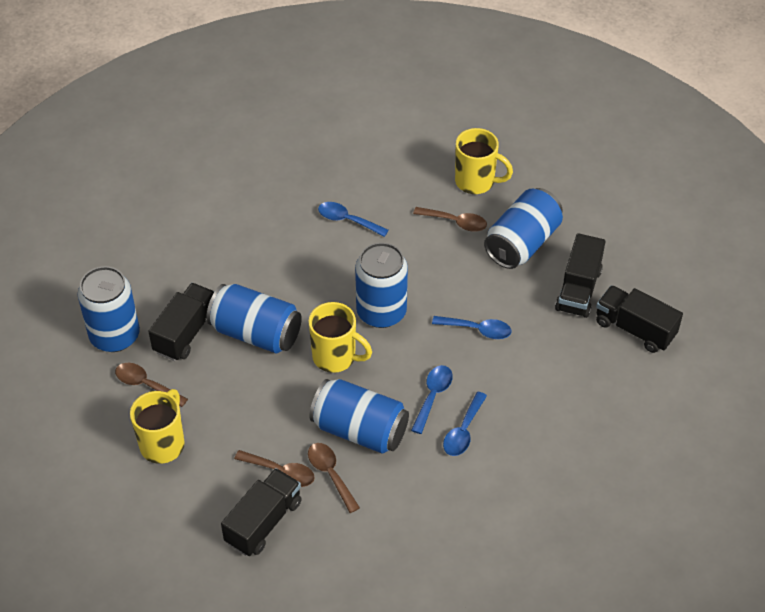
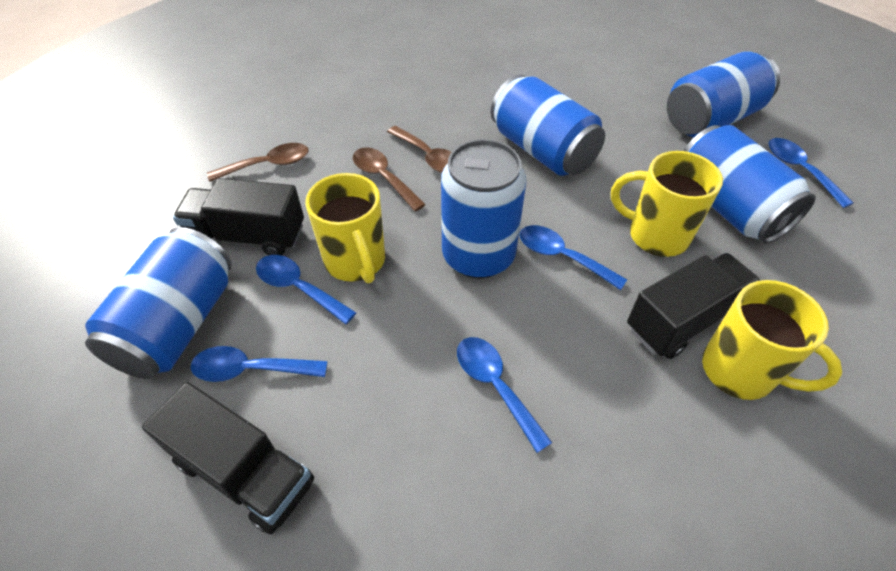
black truck: 4 -> 3
blue spoon: 4 -> 5
brown spoon: 4 -> 3

